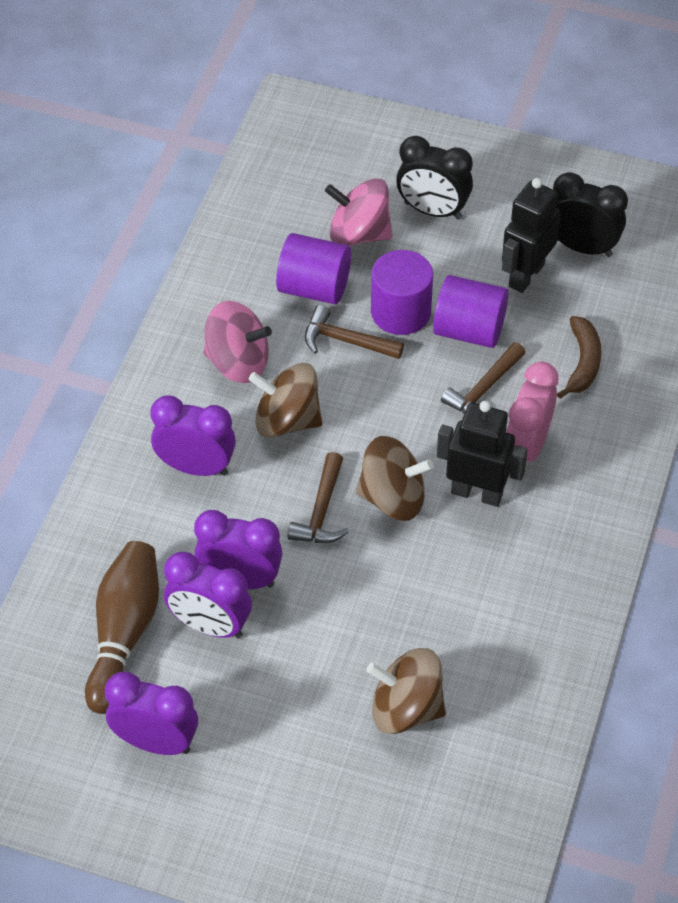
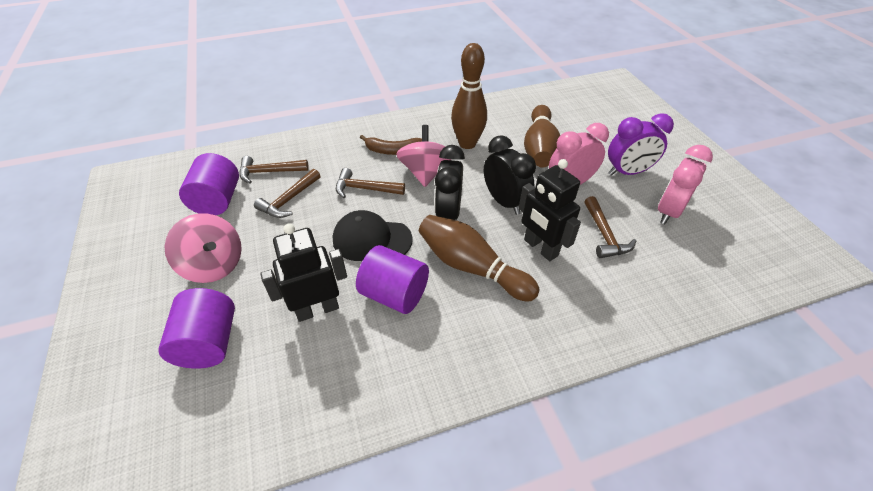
black cap: 0 -> 1
brown bowling pin: 1 -> 3
brown hammer: 3 -> 4
brown spinning top: 3 -> 0
pink clock: 1 -> 2
purple clock: 4 -> 1

